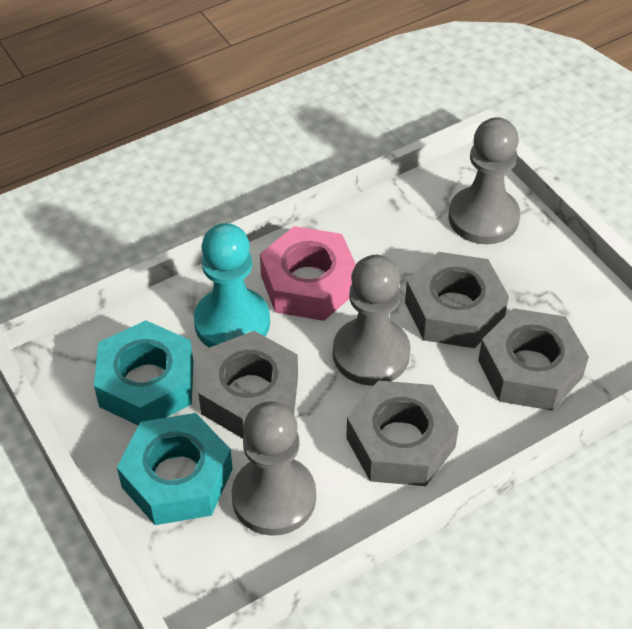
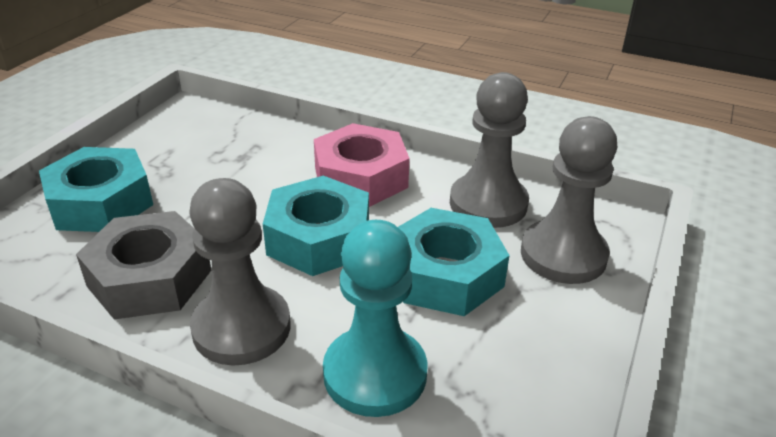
grey nut: 4 -> 1
turquoise nut: 2 -> 3

